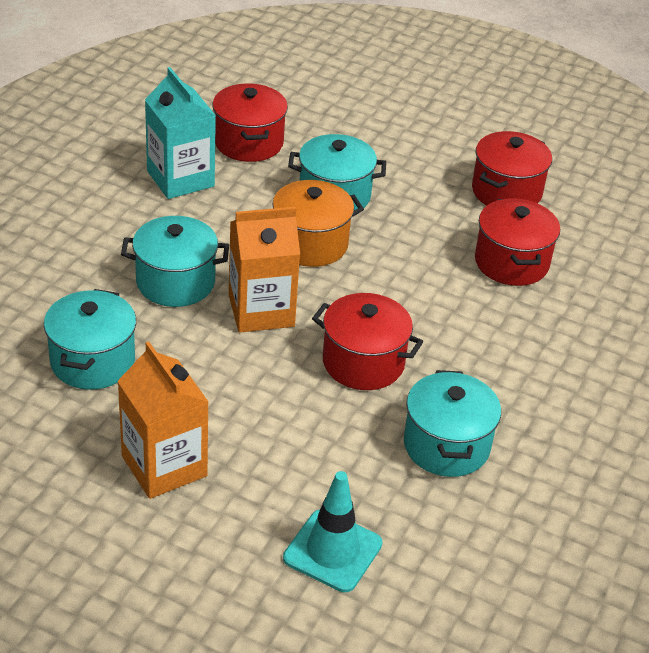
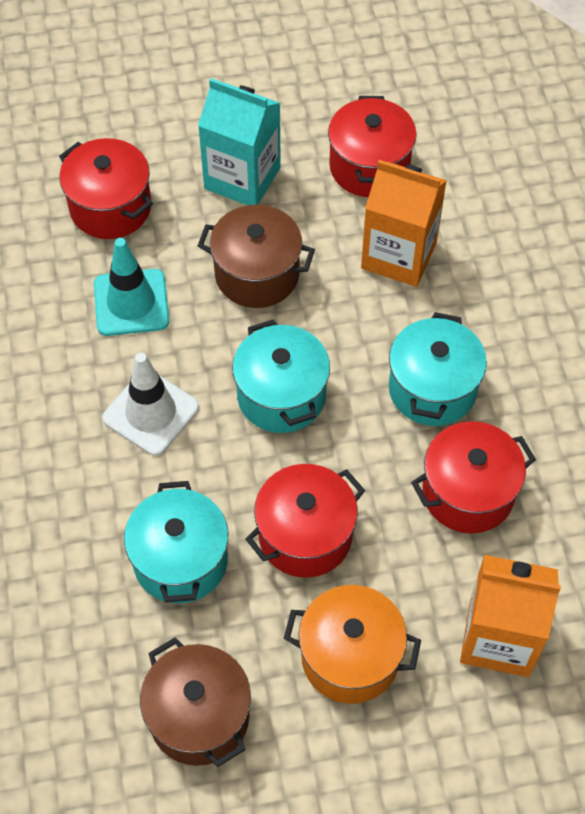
brown pot: 0 -> 2
turquoise pot: 4 -> 3
white traffic cone: 0 -> 1

